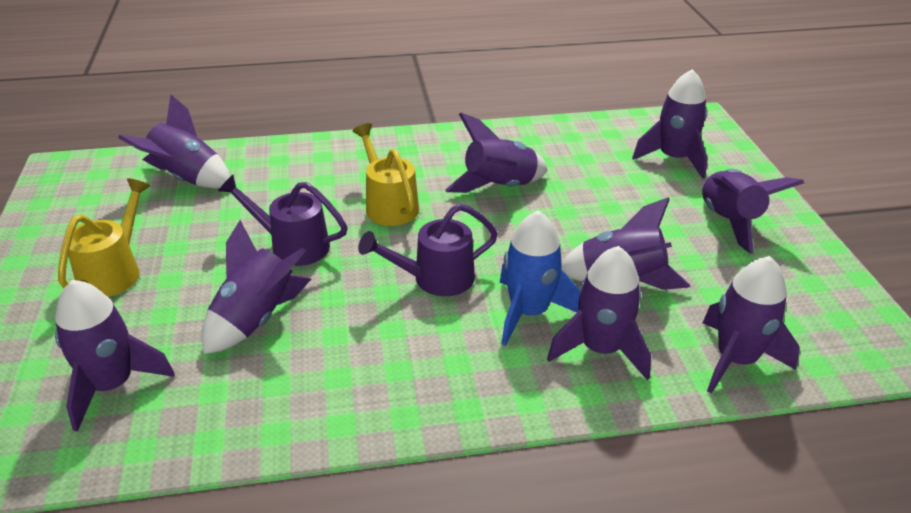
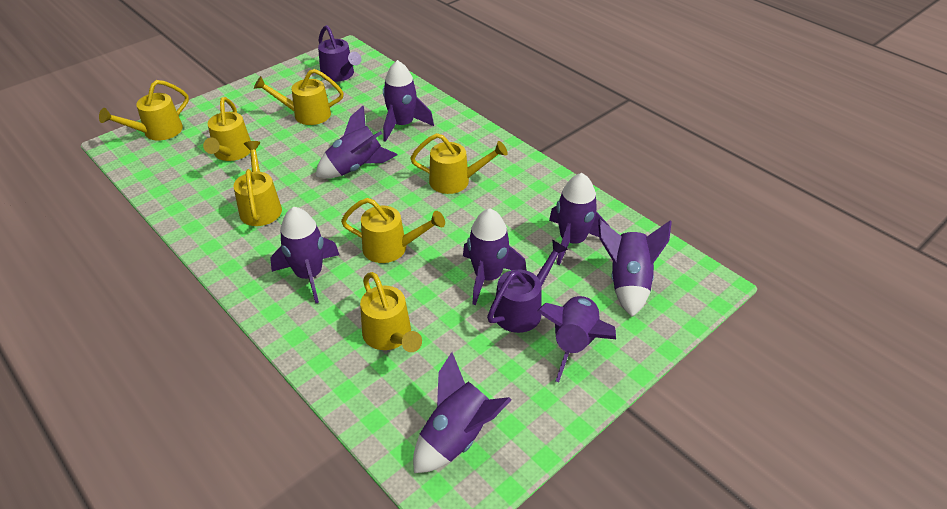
blue rocket: 1 -> 0
purple rocket: 9 -> 8
yellow watering can: 2 -> 7

